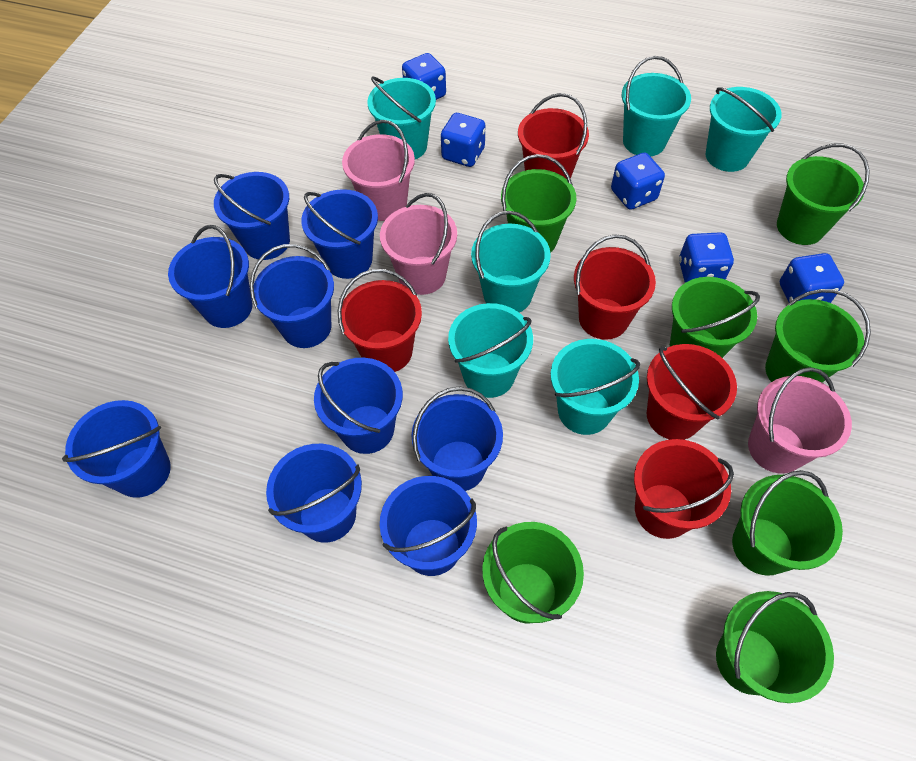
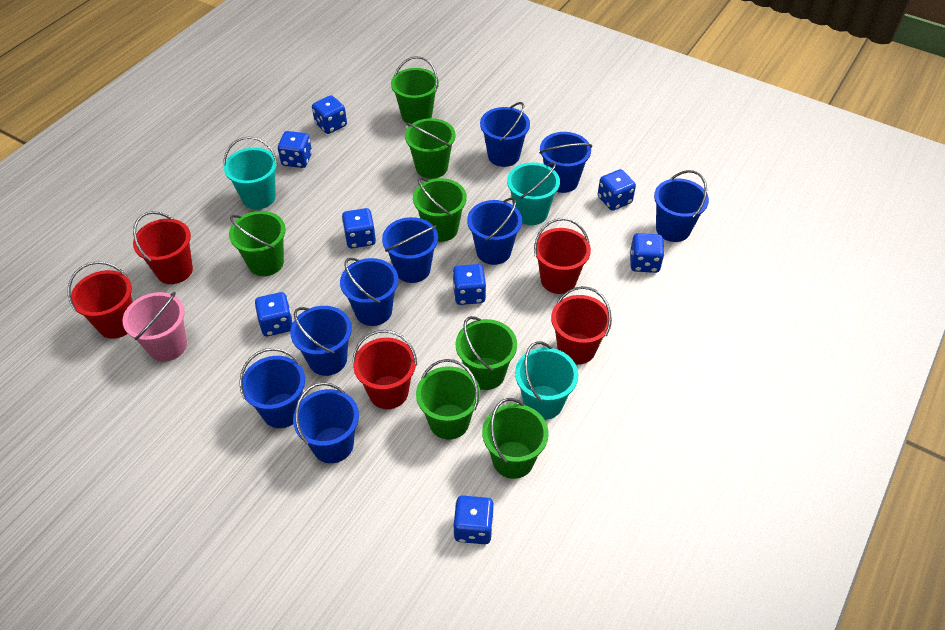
blue dice: 5 -> 8
pink bucket: 3 -> 1
turquoise bucket: 6 -> 3

